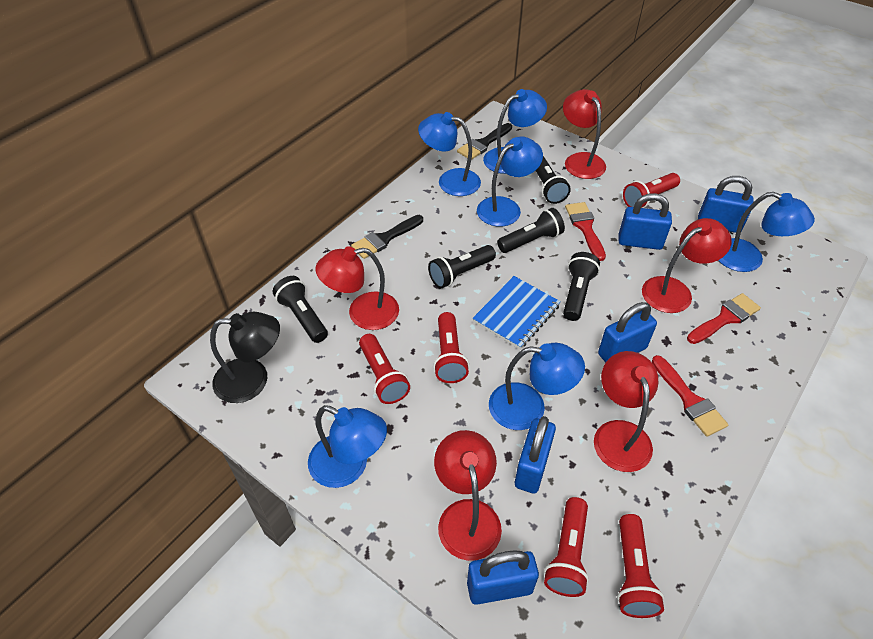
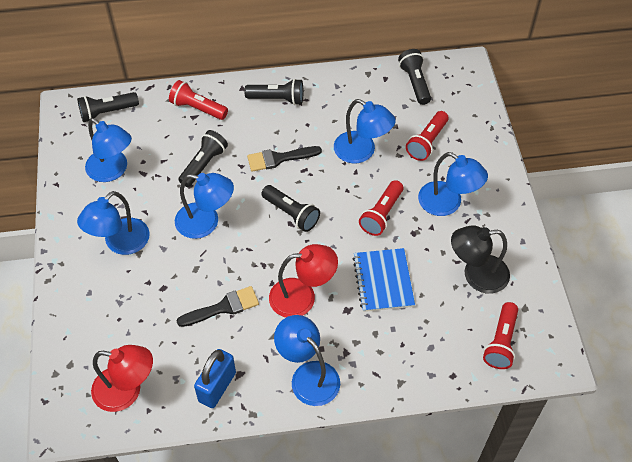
blue padlock: 5 -> 1
red brush: 3 -> 0
red flashlight: 5 -> 4
red lamp: 5 -> 2

